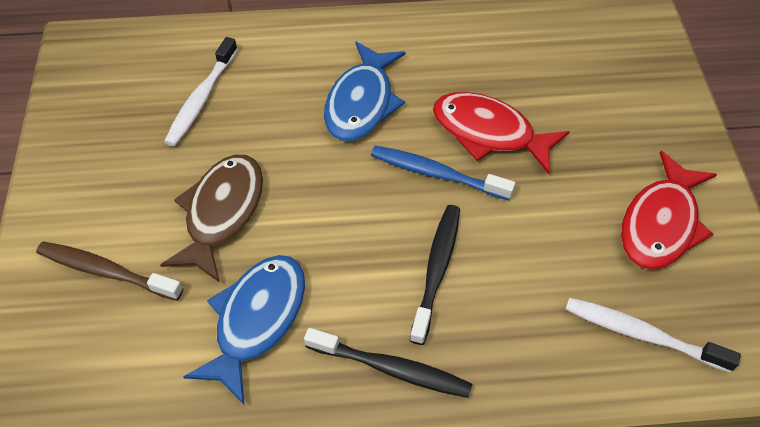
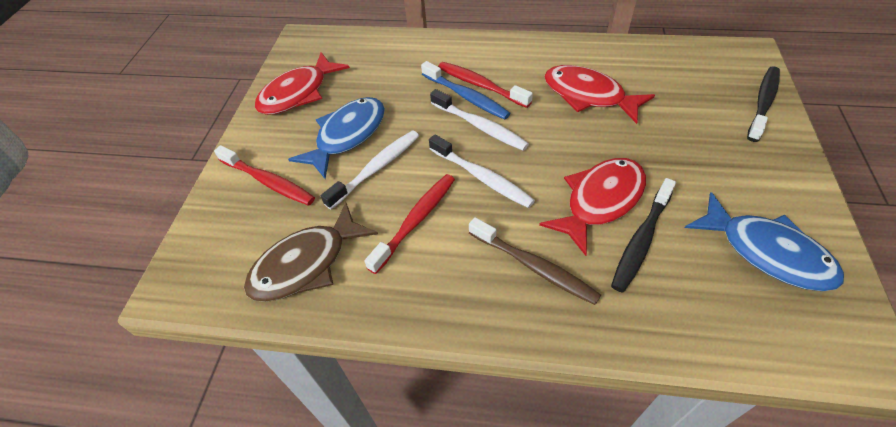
red fish: 2 -> 3
red toothbrush: 0 -> 3
white toothbrush: 2 -> 3

